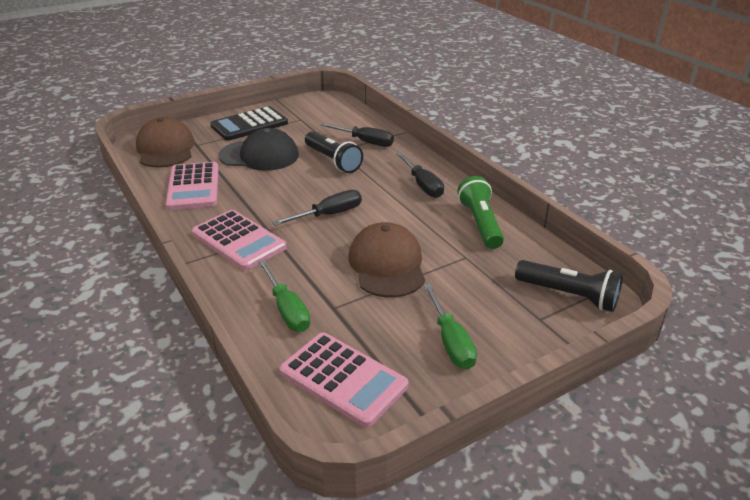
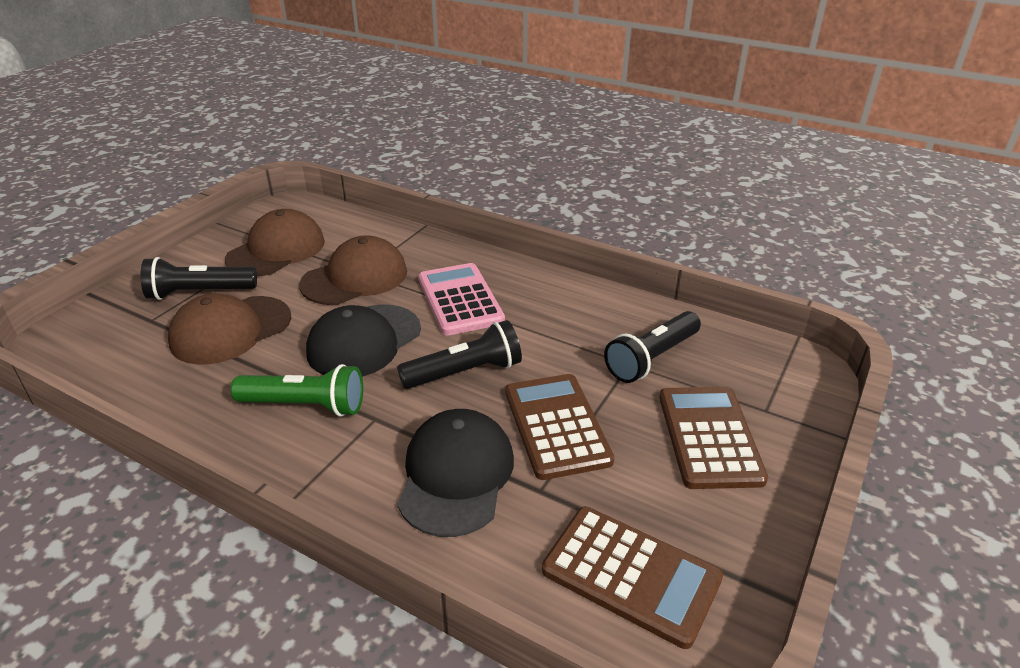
black calculator: 1 -> 0
black cap: 1 -> 2
black flashlight: 2 -> 3
black screwdriver: 3 -> 0
brown calculator: 0 -> 3
brown cap: 2 -> 3
green screwdriver: 2 -> 0
pink calculator: 3 -> 1

